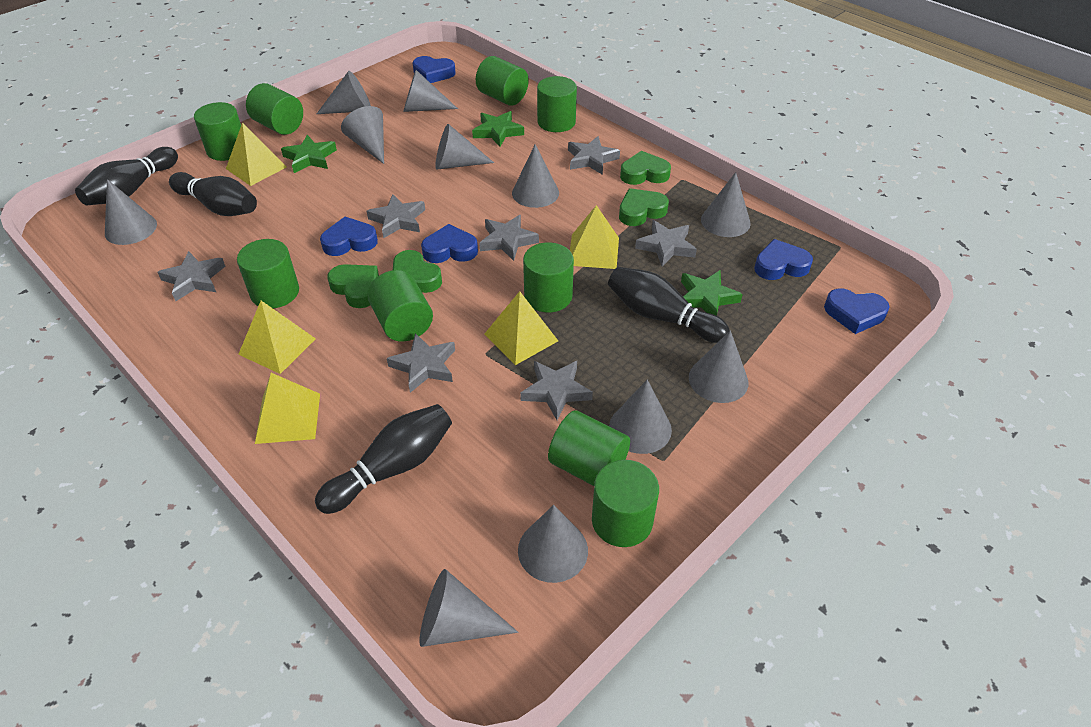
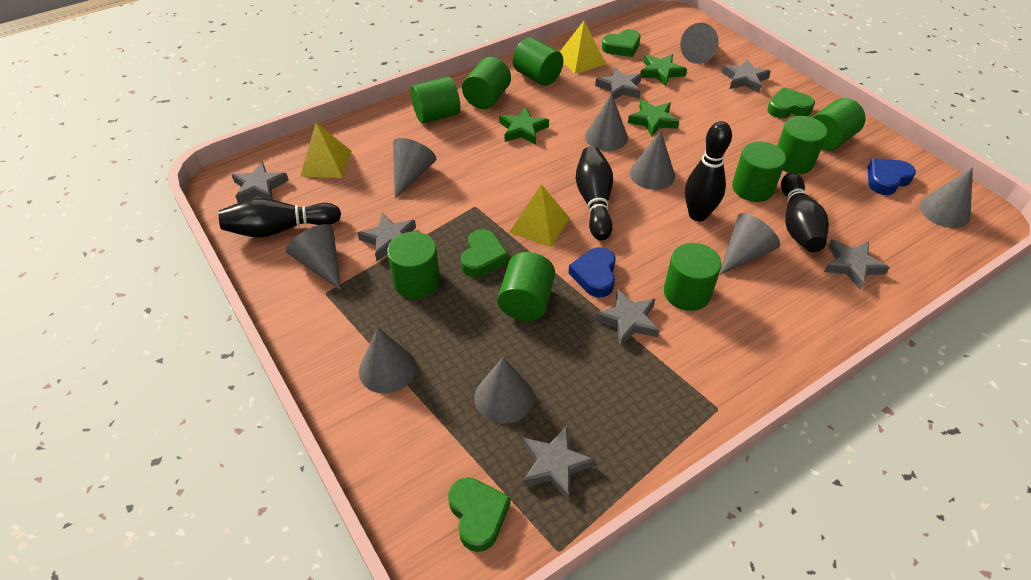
blue heart: 5 -> 2
grey cone: 11 -> 9
yellow pyramid: 5 -> 3

